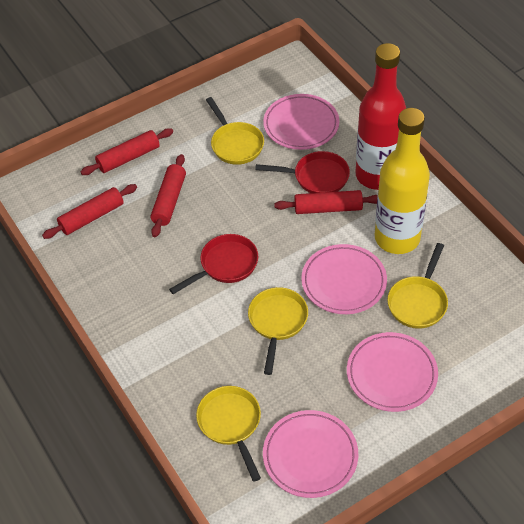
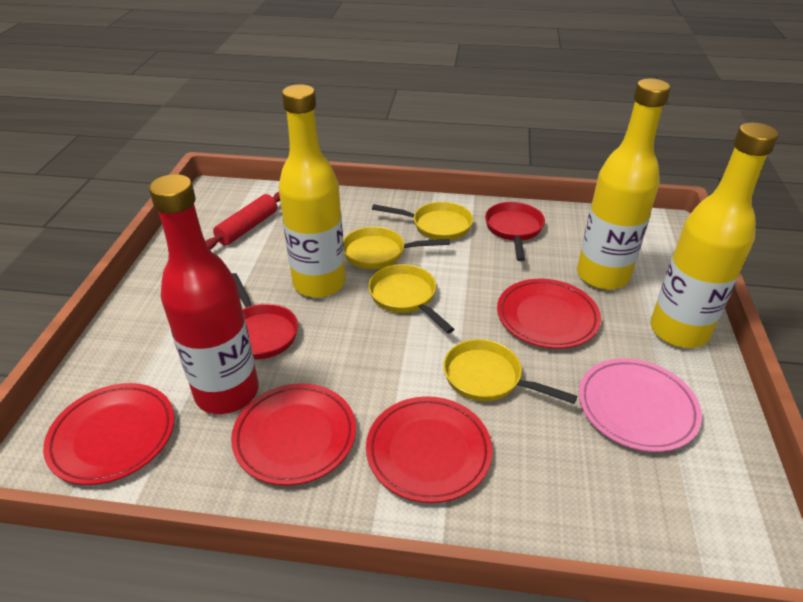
pink plate: 4 -> 1
red plate: 0 -> 4
red rolling pin: 4 -> 1
yellow bottle: 1 -> 3

